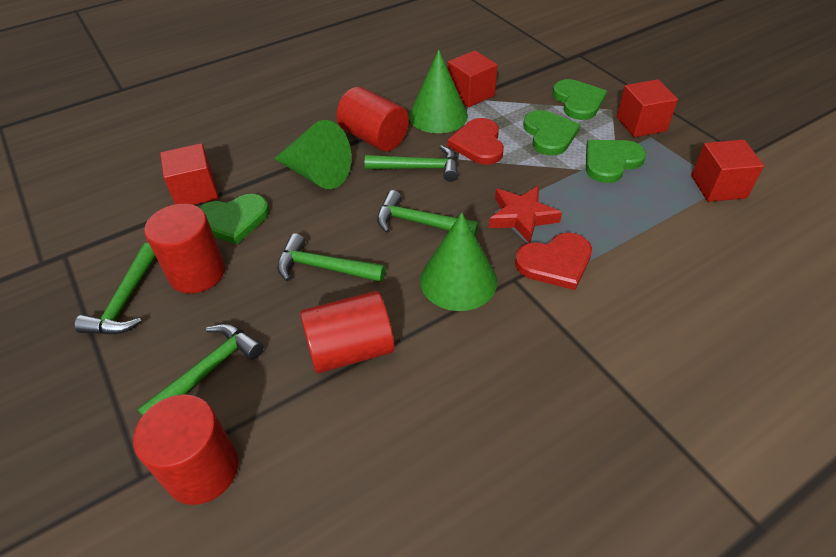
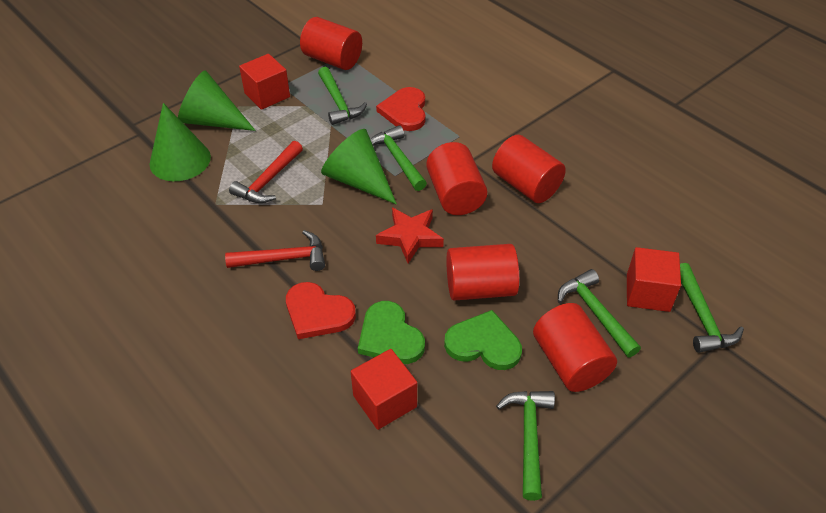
green heart: 4 -> 2
red cube: 4 -> 3
red cylinder: 4 -> 5
red hammer: 0 -> 2

